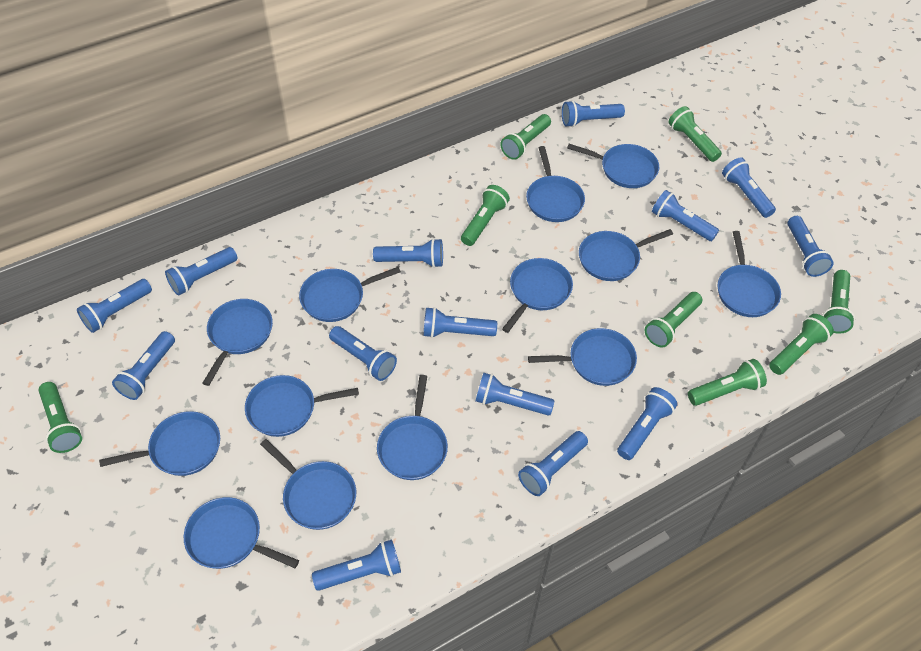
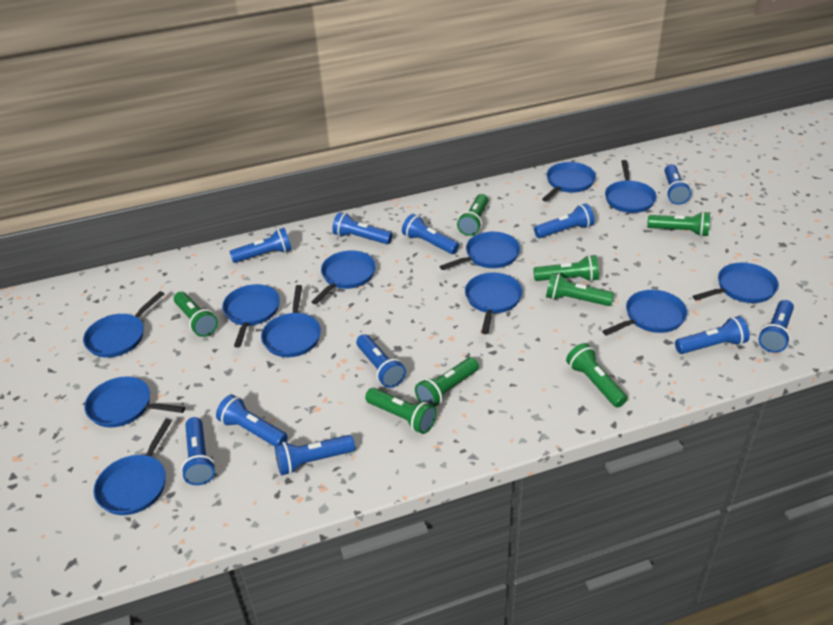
blue flashlight: 14 -> 11
blue pan: 13 -> 12

